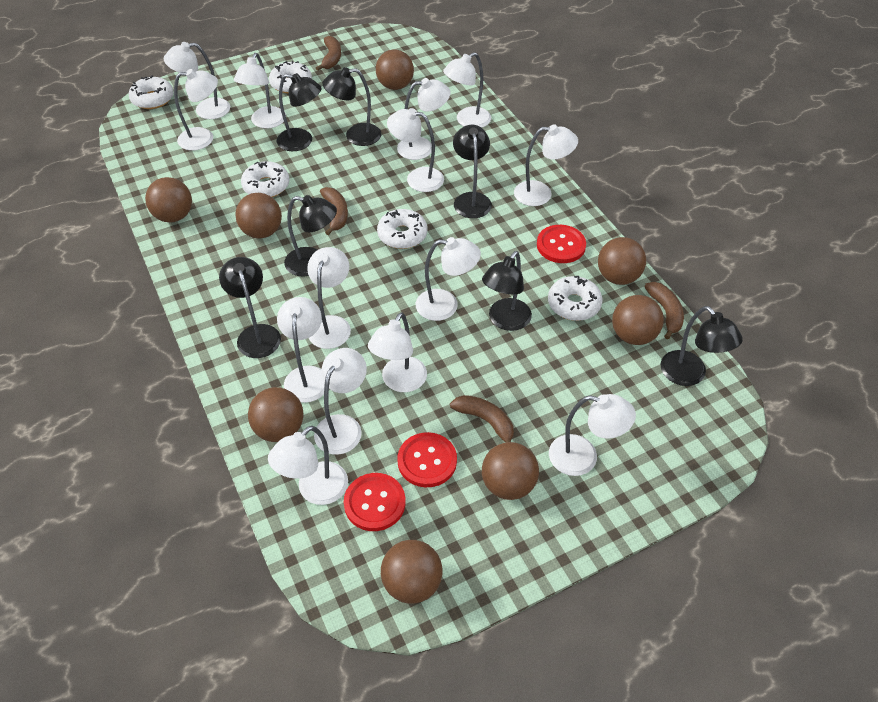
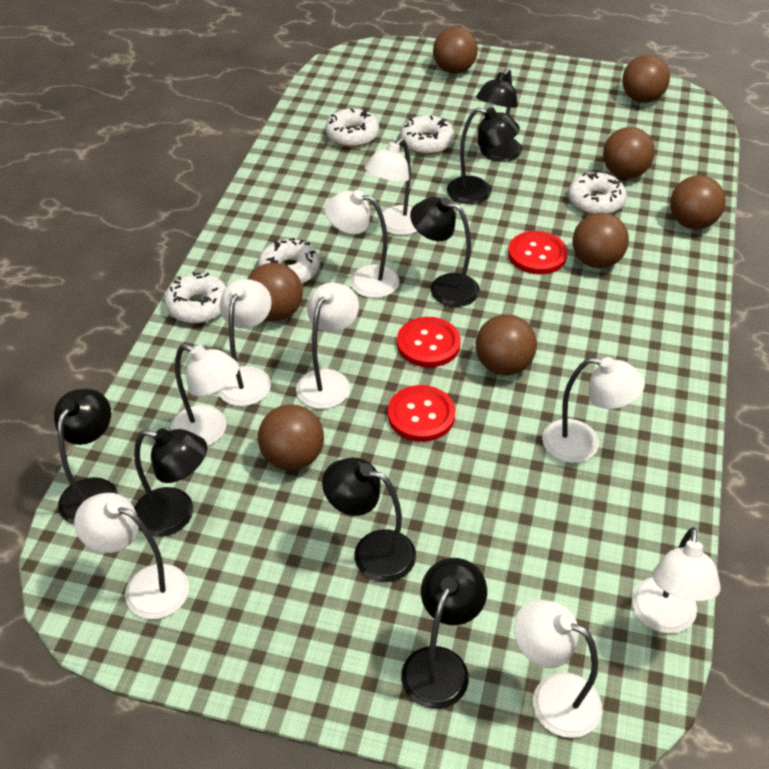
brown banana: 4 -> 0
white lamp: 14 -> 9

